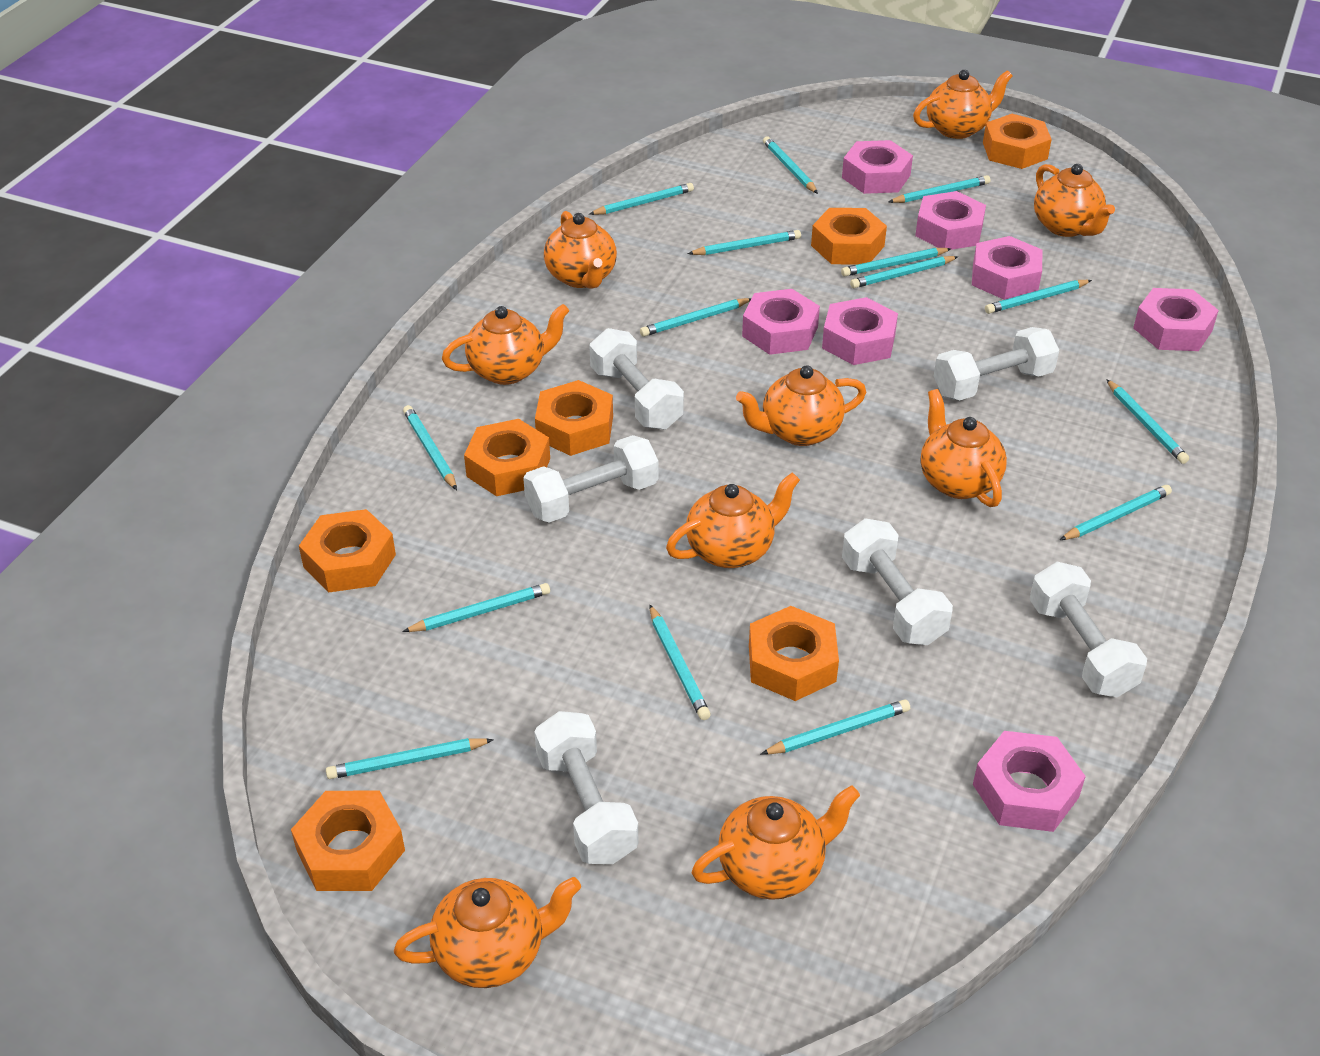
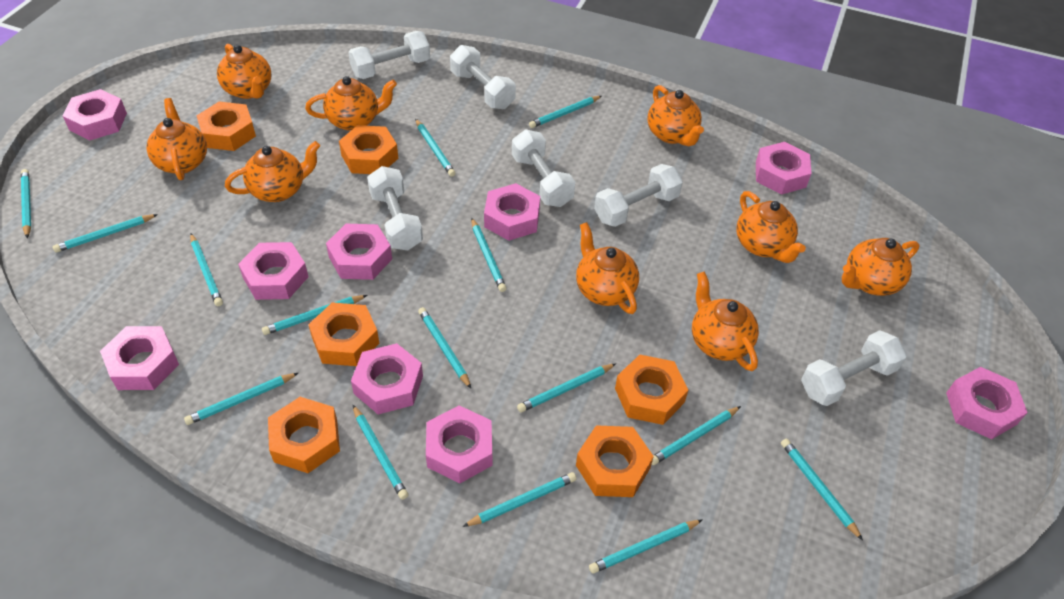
orange nut: 7 -> 6
pink nut: 7 -> 9

